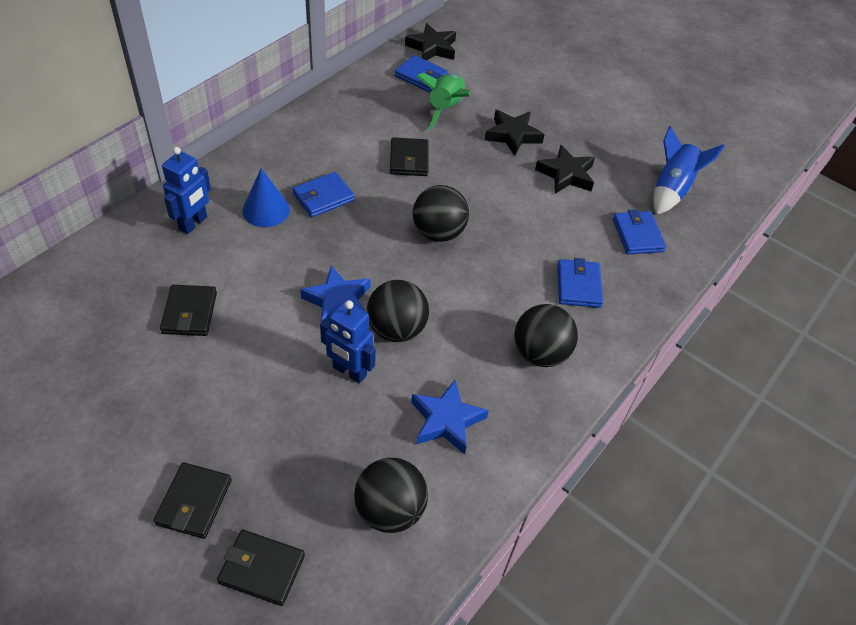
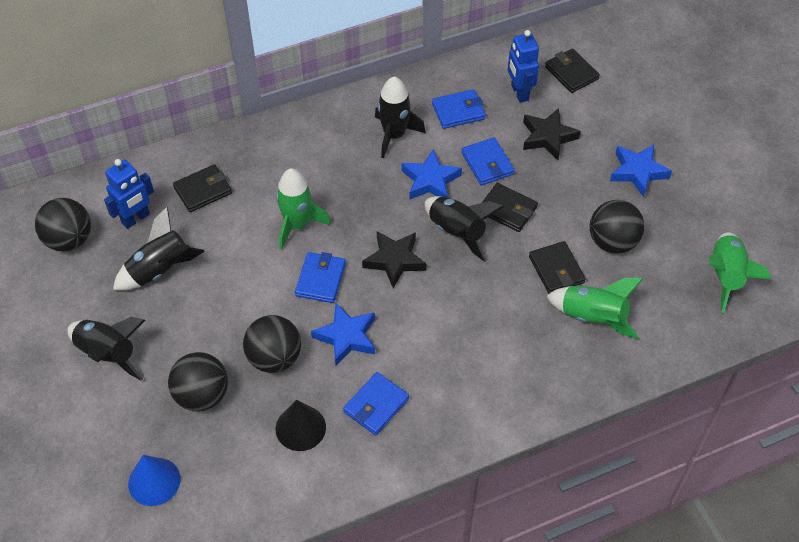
black cone: 0 -> 1
black rocket: 0 -> 4
black star: 3 -> 2
blue rocket: 1 -> 0
blue star: 2 -> 3
green rocket: 1 -> 3

